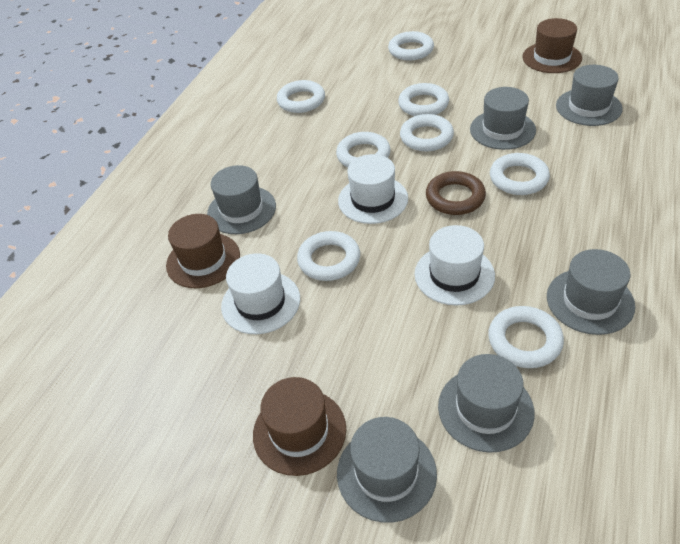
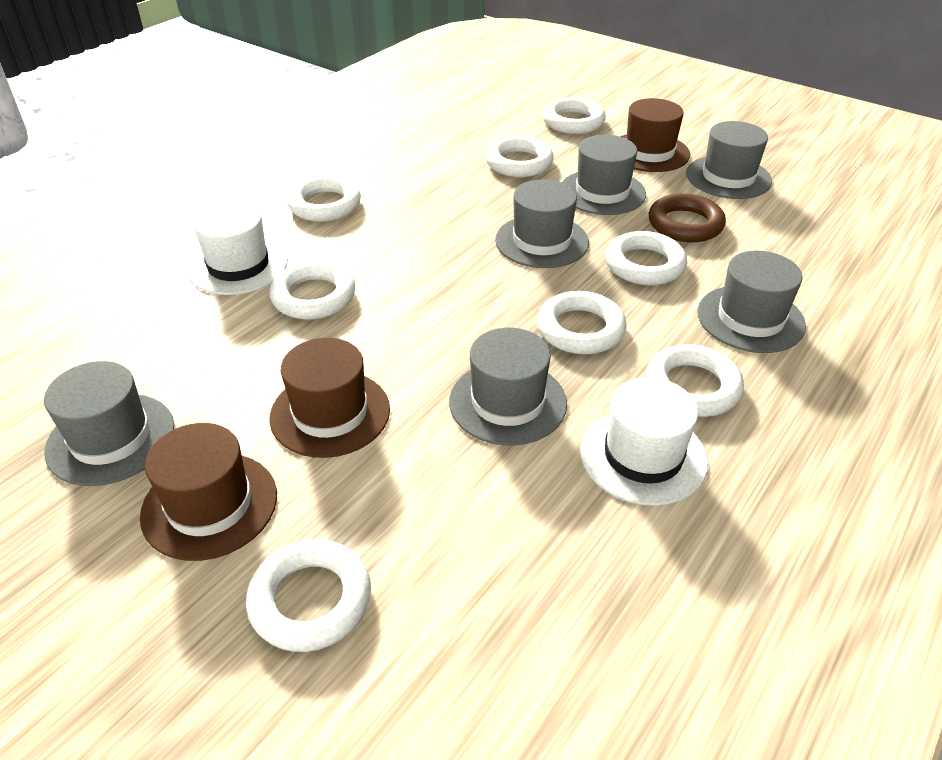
white hat: 3 -> 2

